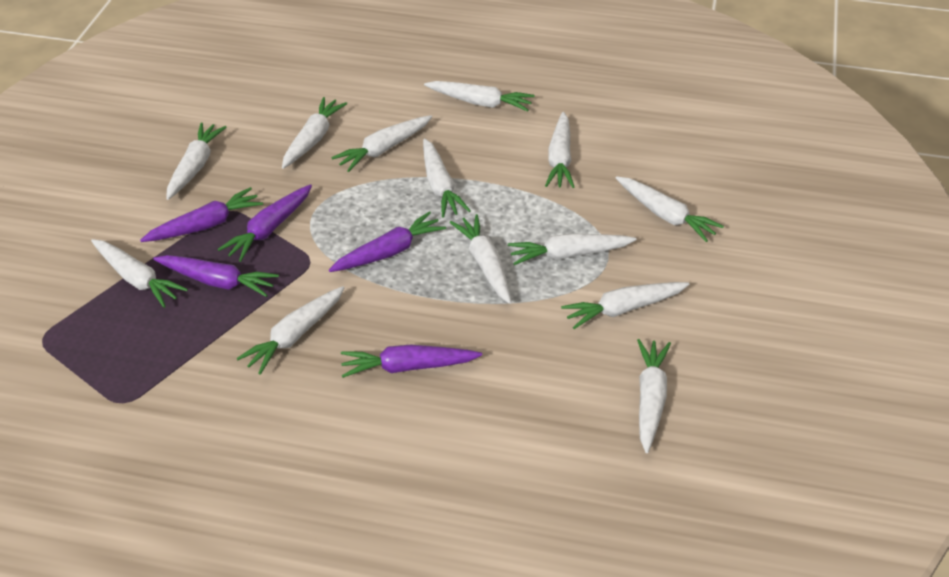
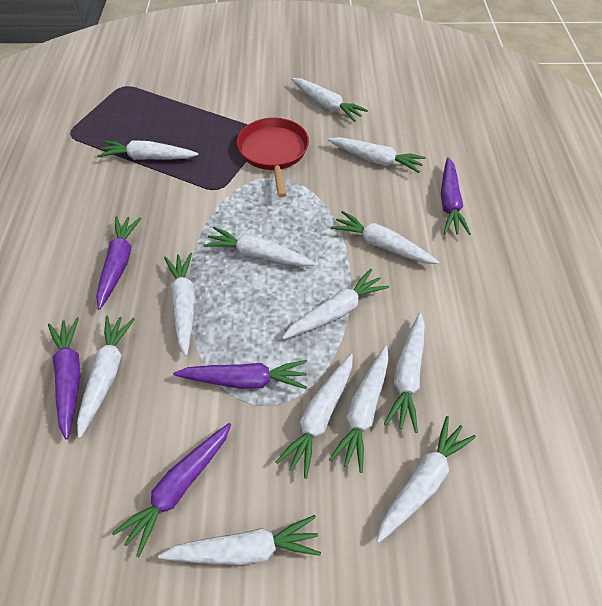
red pan: 0 -> 1

